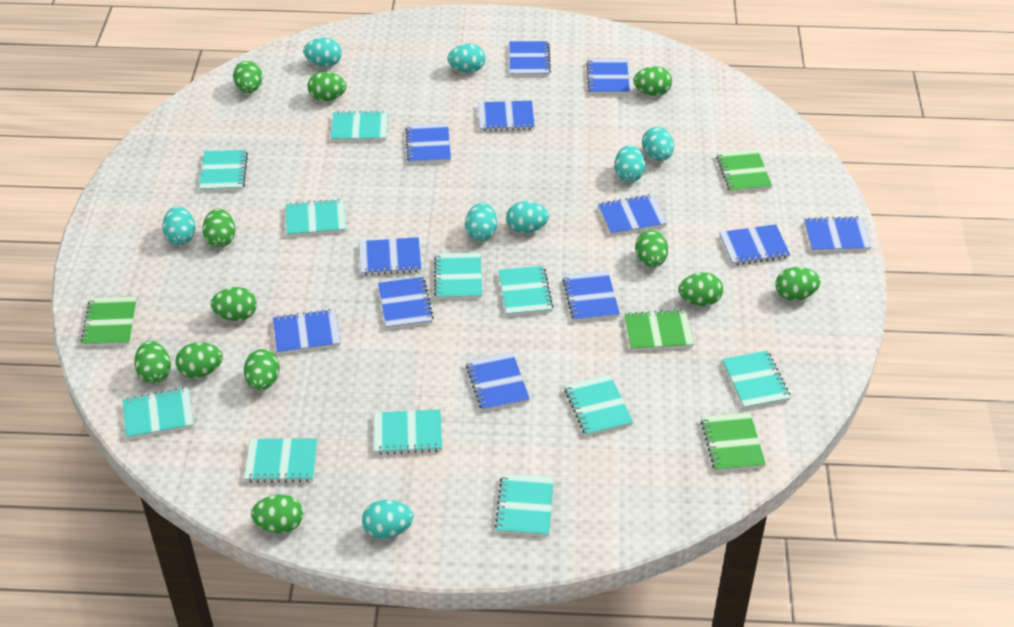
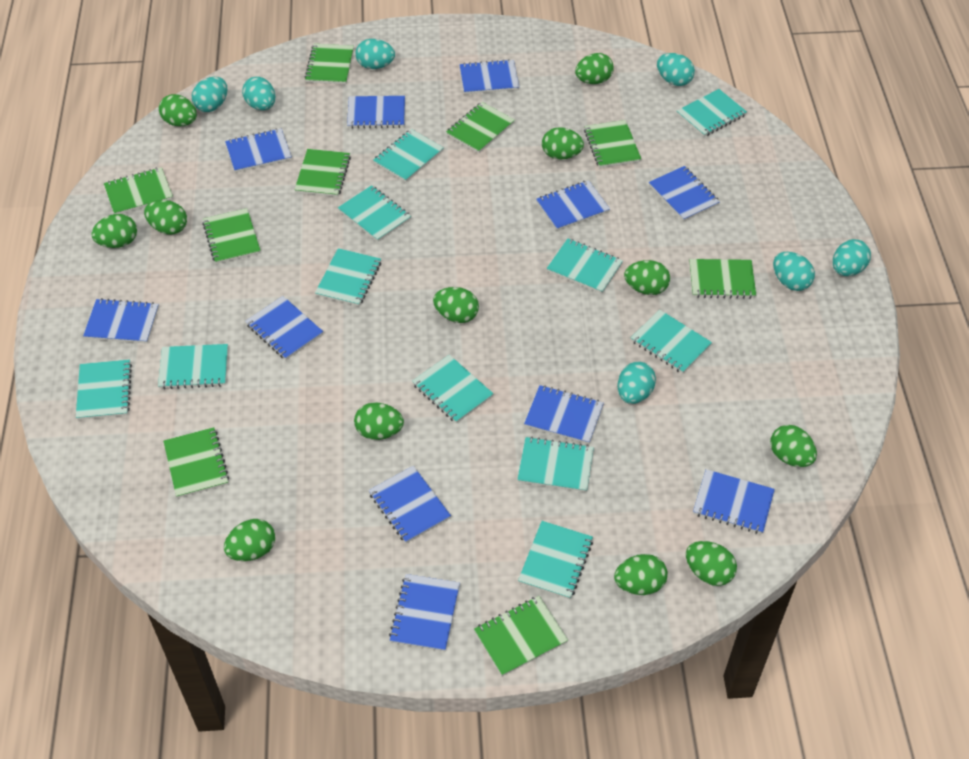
blue notebook: 12 -> 11
green notebook: 4 -> 9
turquoise egg: 8 -> 7

